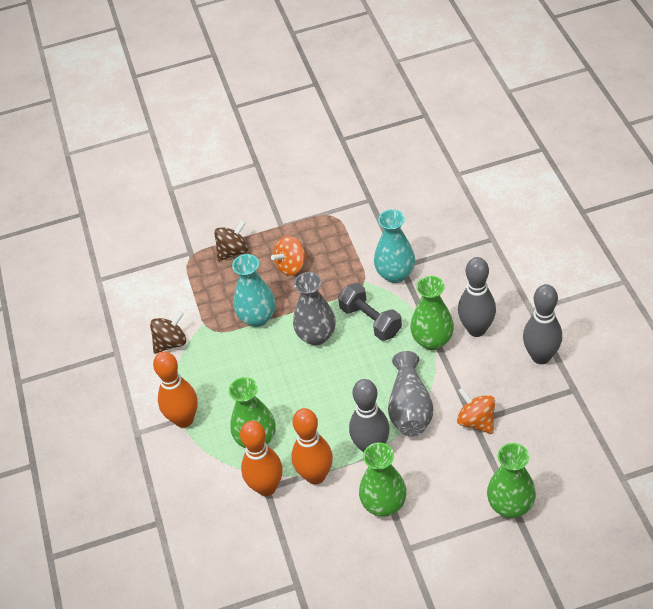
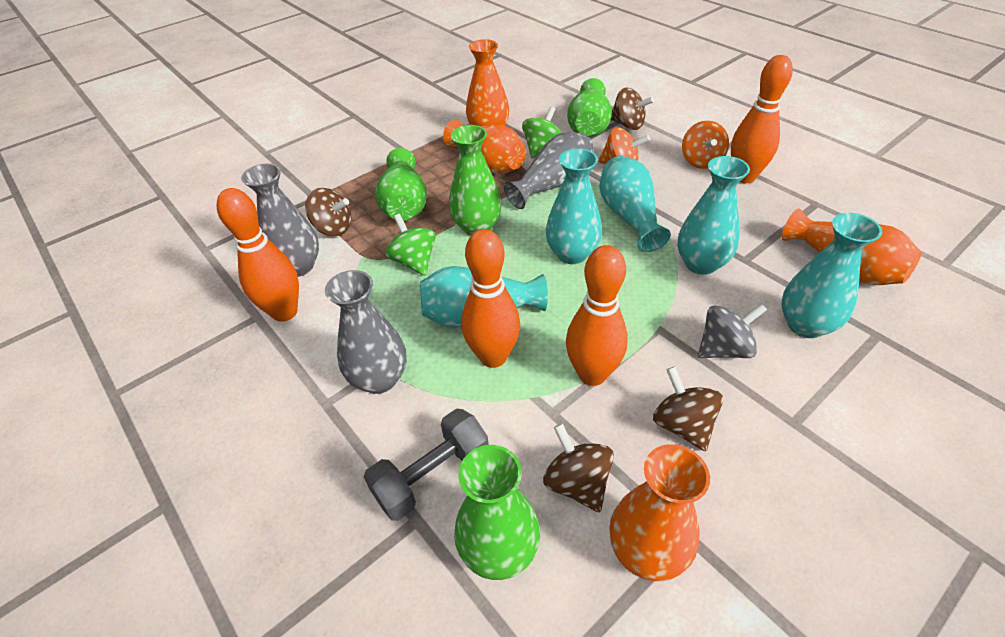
brown spinning top: 2 -> 4
green spinning top: 0 -> 2
grey bowling pin: 3 -> 0
grey spinning top: 0 -> 1
grey vase: 2 -> 3
orange bowling pin: 3 -> 4
orange vase: 0 -> 4
turquoise vase: 2 -> 5

